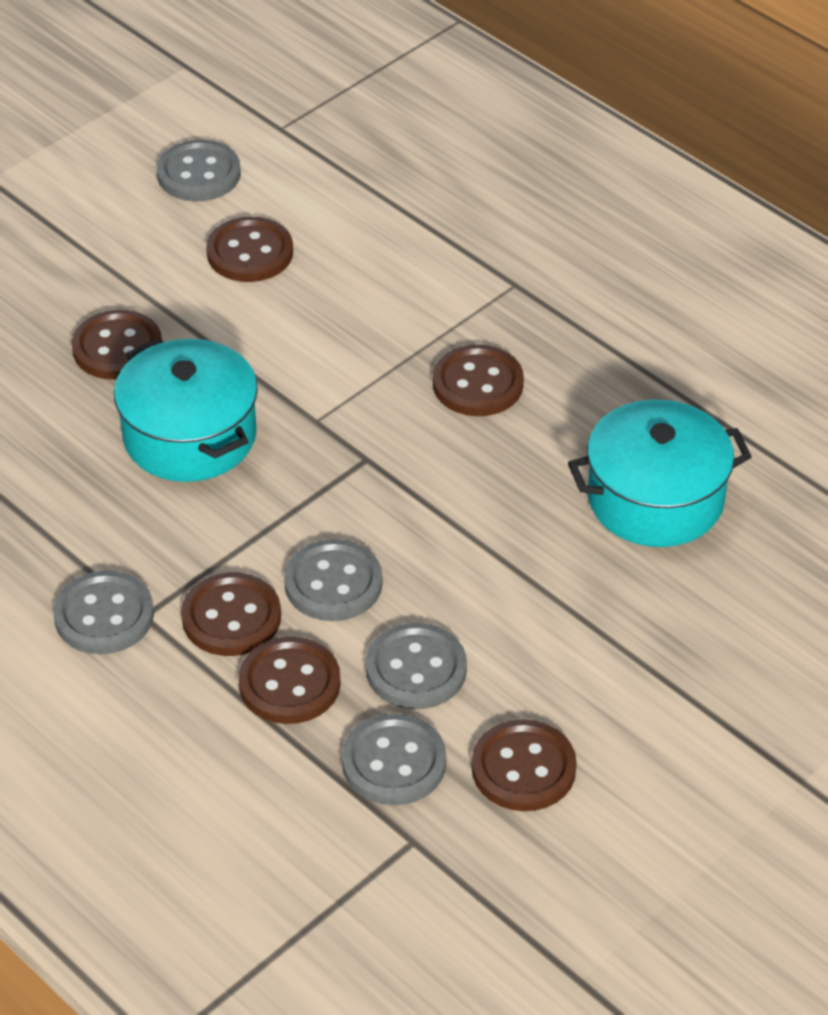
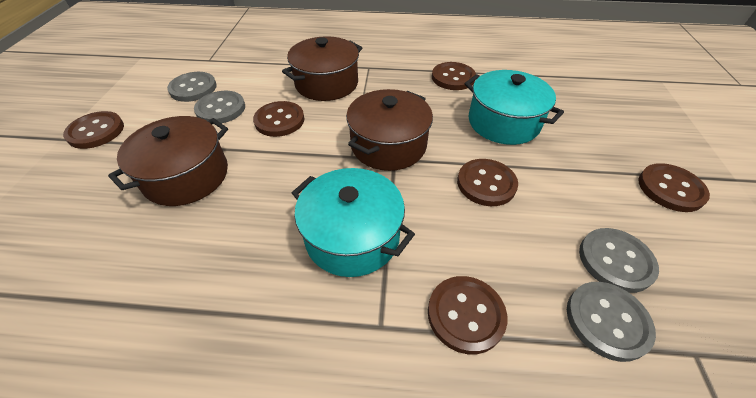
brown pot: 0 -> 3
grey button: 5 -> 4

